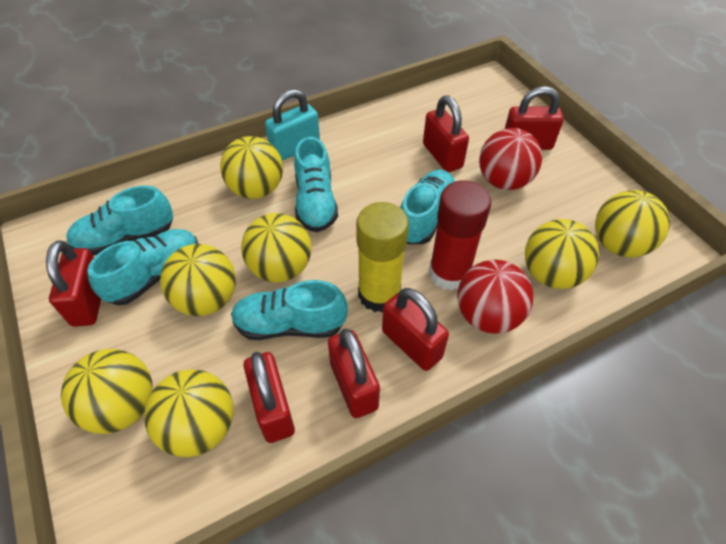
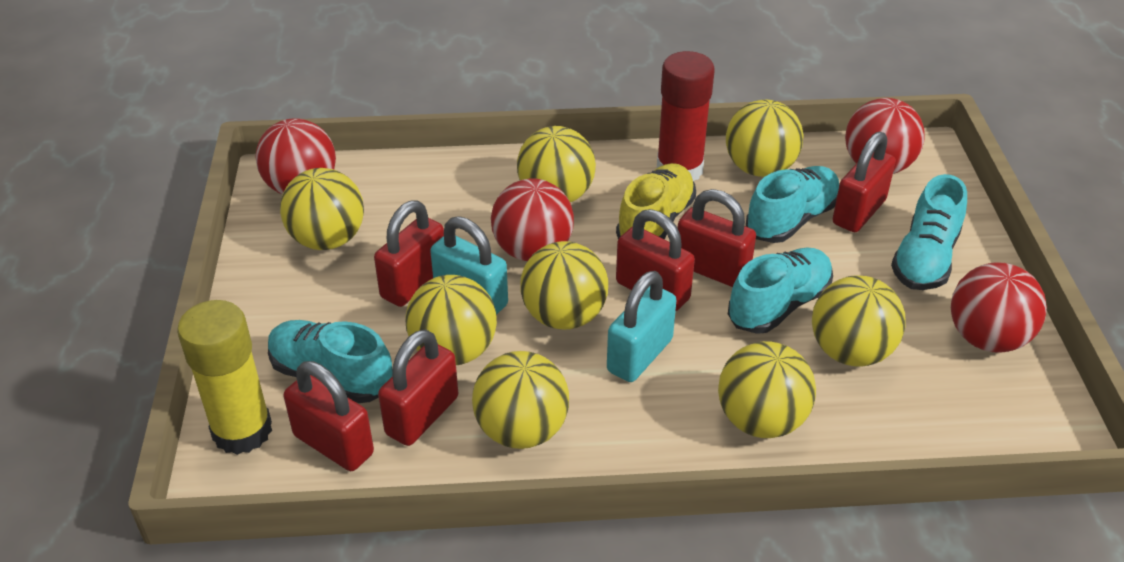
red ball: 2 -> 4
turquoise padlock: 1 -> 2
turquoise shoe: 5 -> 4
yellow ball: 7 -> 8
yellow shoe: 0 -> 1

